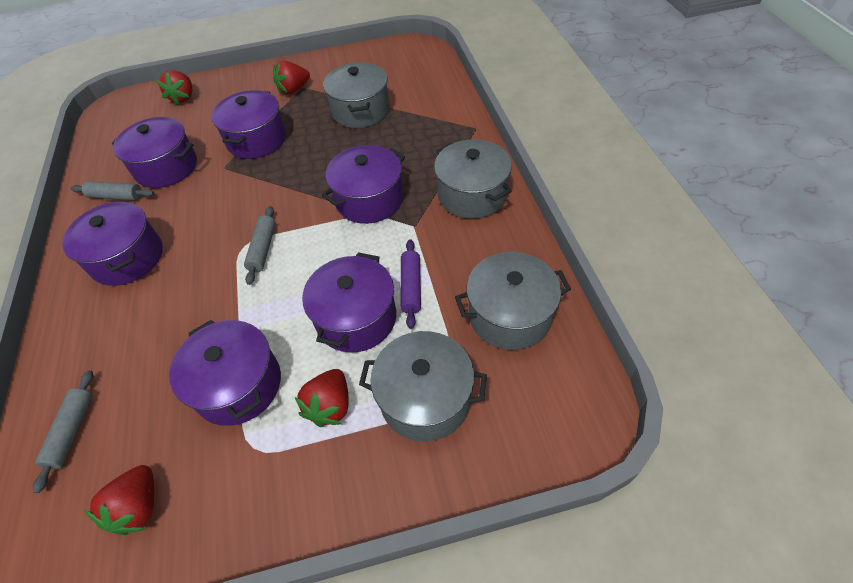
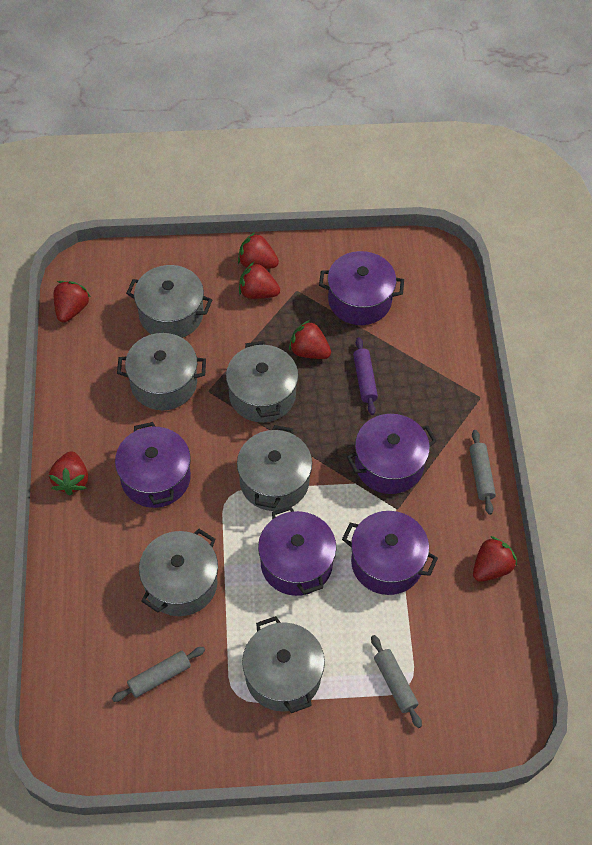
grey pot: 4 -> 6
purple pot: 6 -> 5
red strawberry: 4 -> 6

